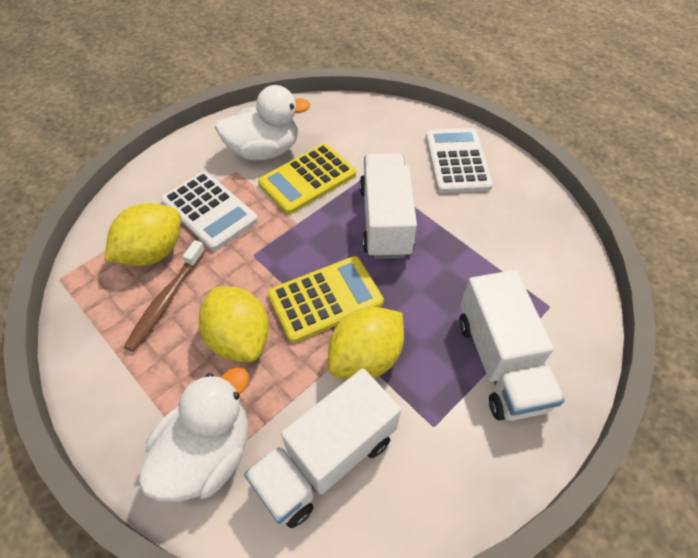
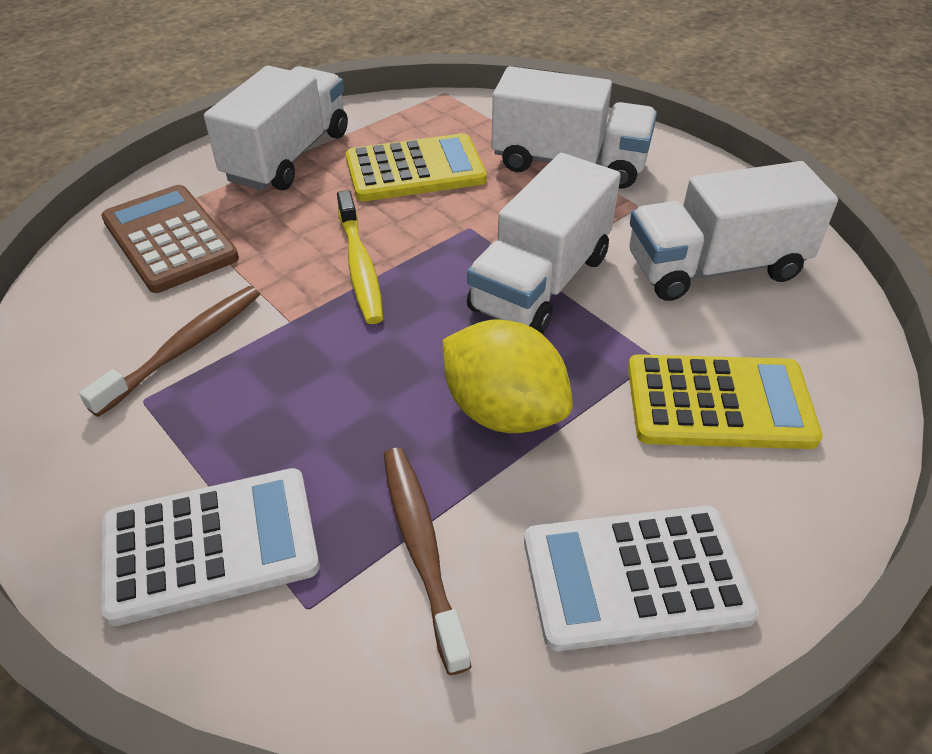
brown calculator: 0 -> 1
brown toothbrush: 1 -> 2
white duck: 2 -> 0
white truck: 3 -> 4
yellow lemon: 3 -> 1
yellow toothbrush: 0 -> 1

